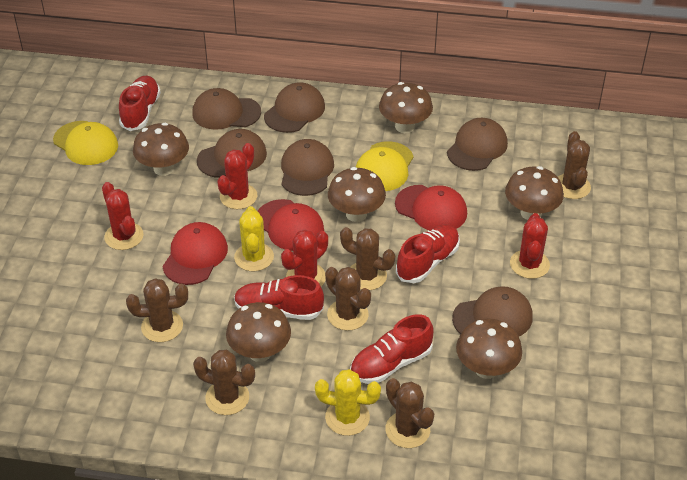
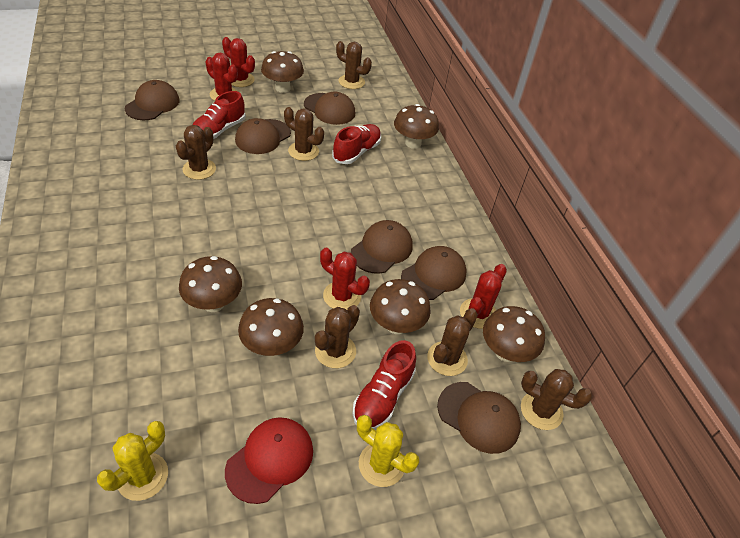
red cap: 3 -> 1
red shoe: 4 -> 3
yellow cap: 2 -> 0

